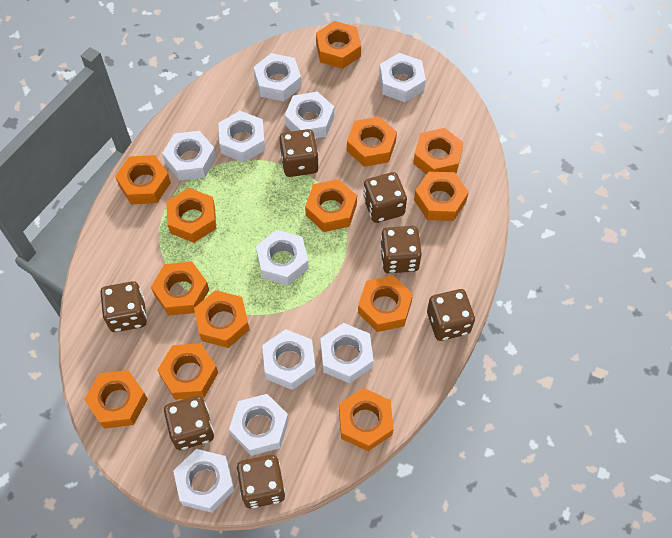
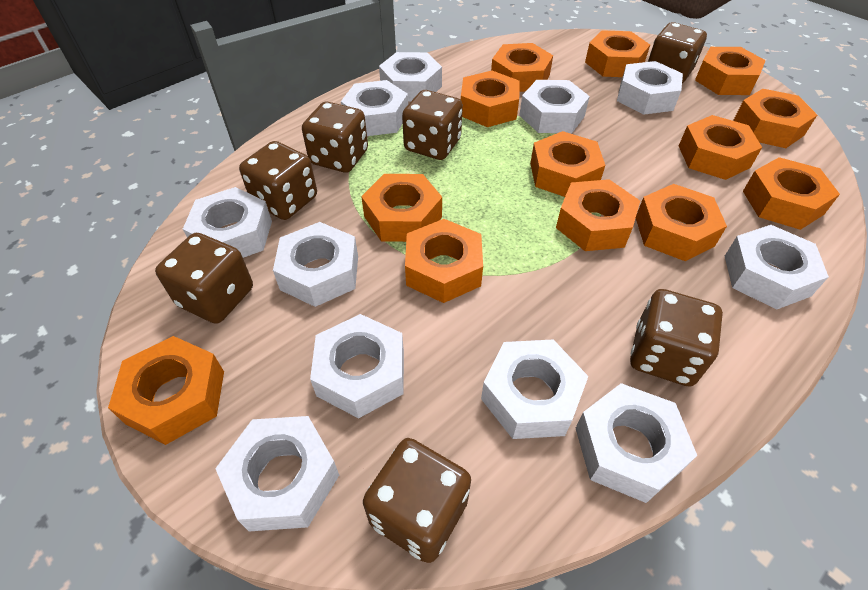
white nut: 10 -> 11

